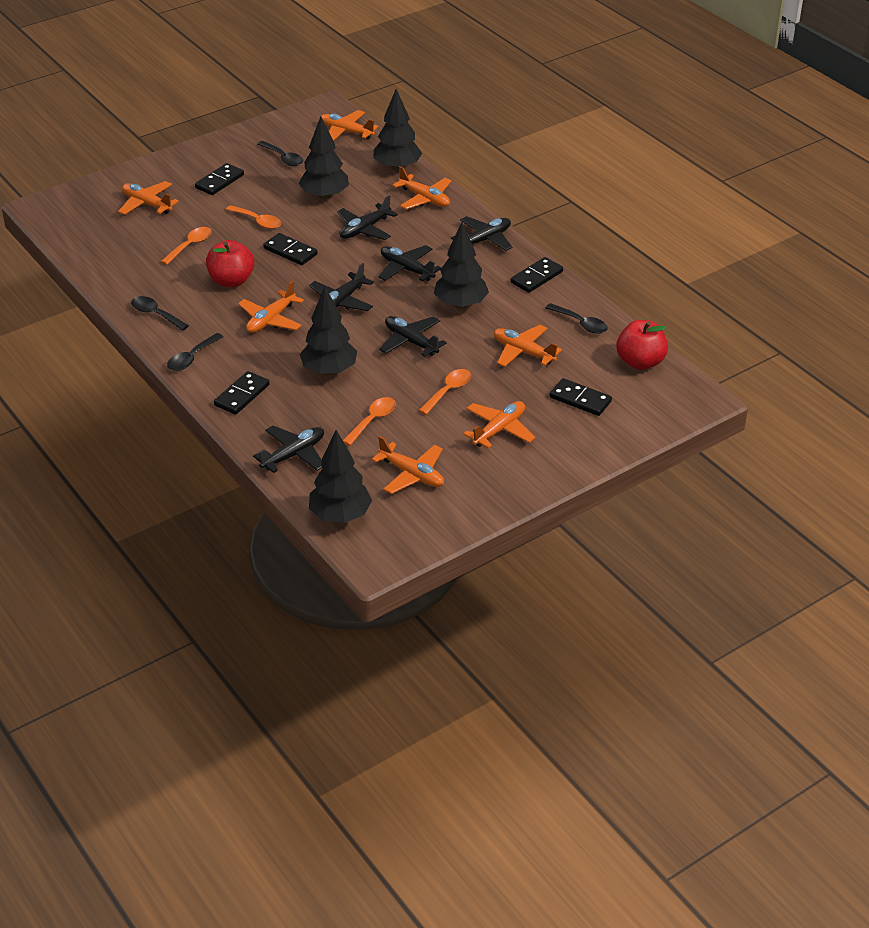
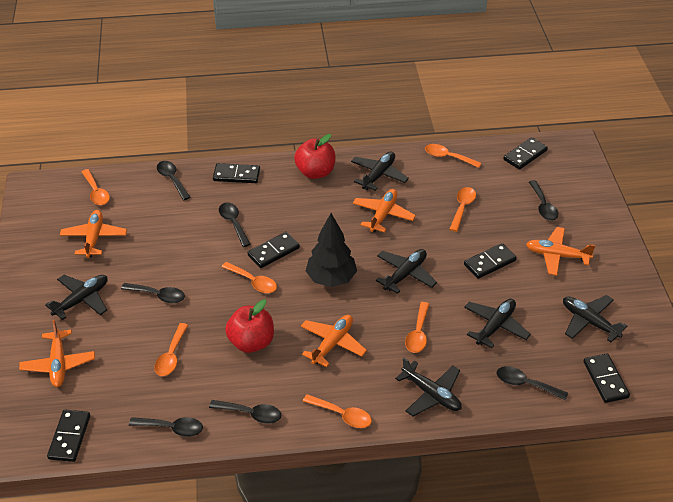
black domino: 5 -> 6
black spoon: 4 -> 7
black tree: 5 -> 1
orange plane: 7 -> 5
orange spoon: 4 -> 7

